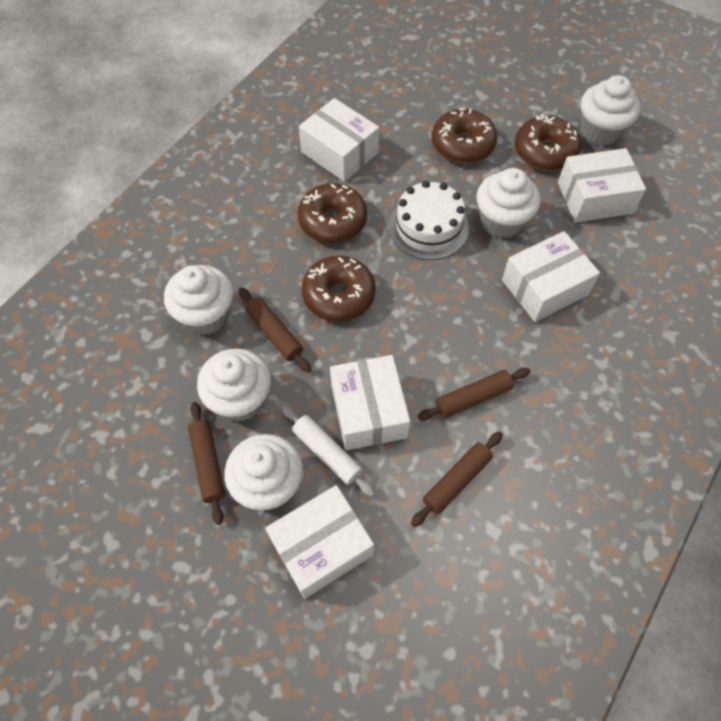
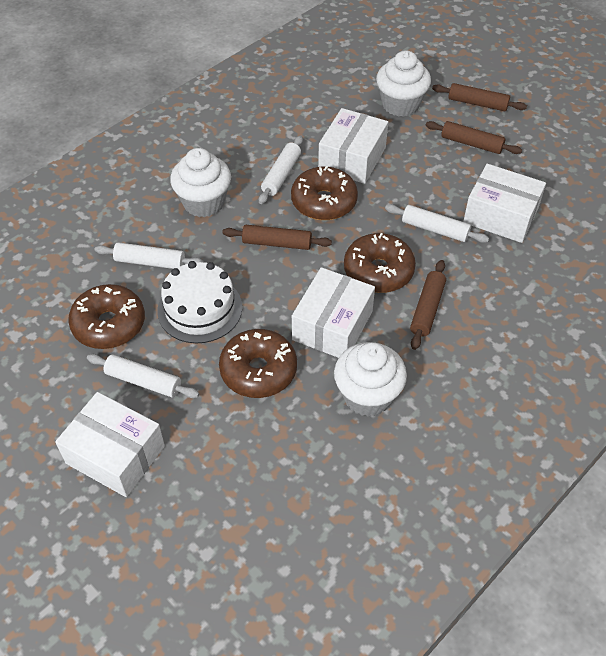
white box: 5 -> 4
white cupcake: 5 -> 3
white rolling pin: 1 -> 4

